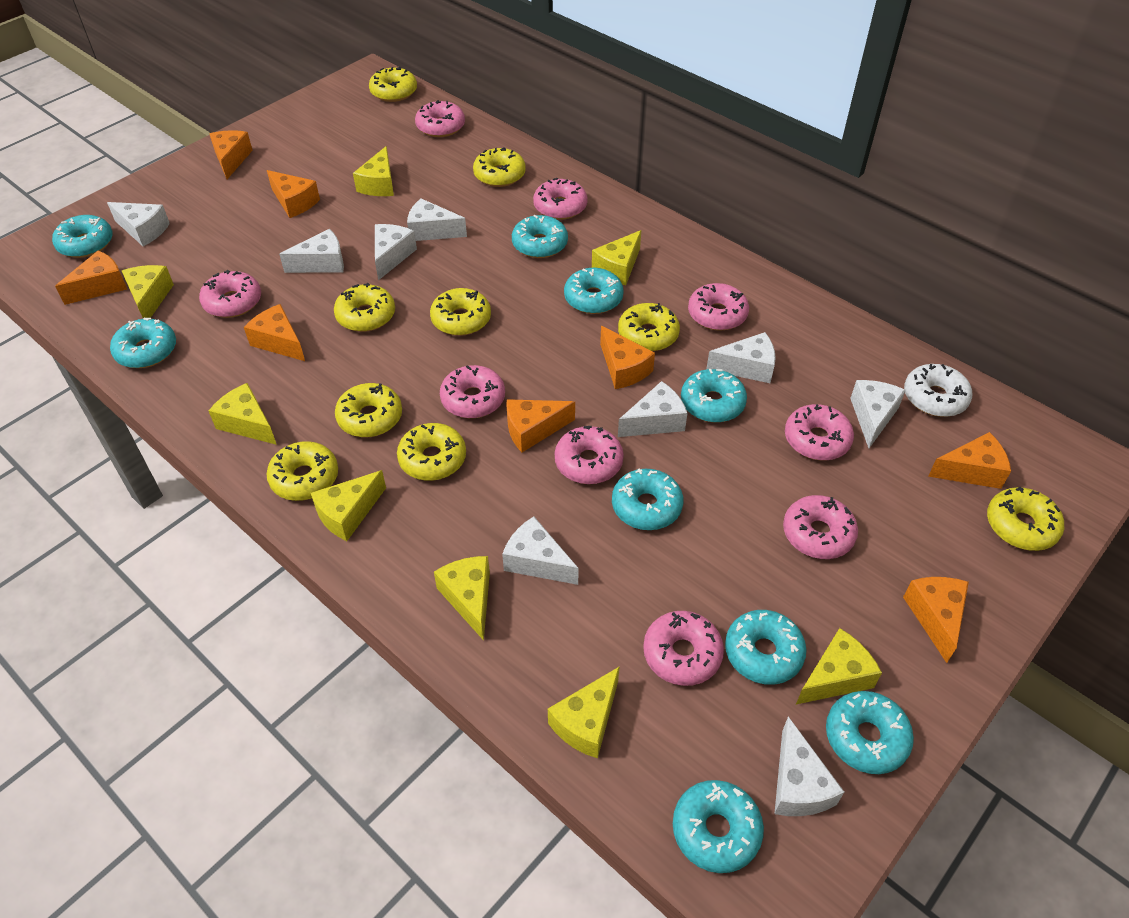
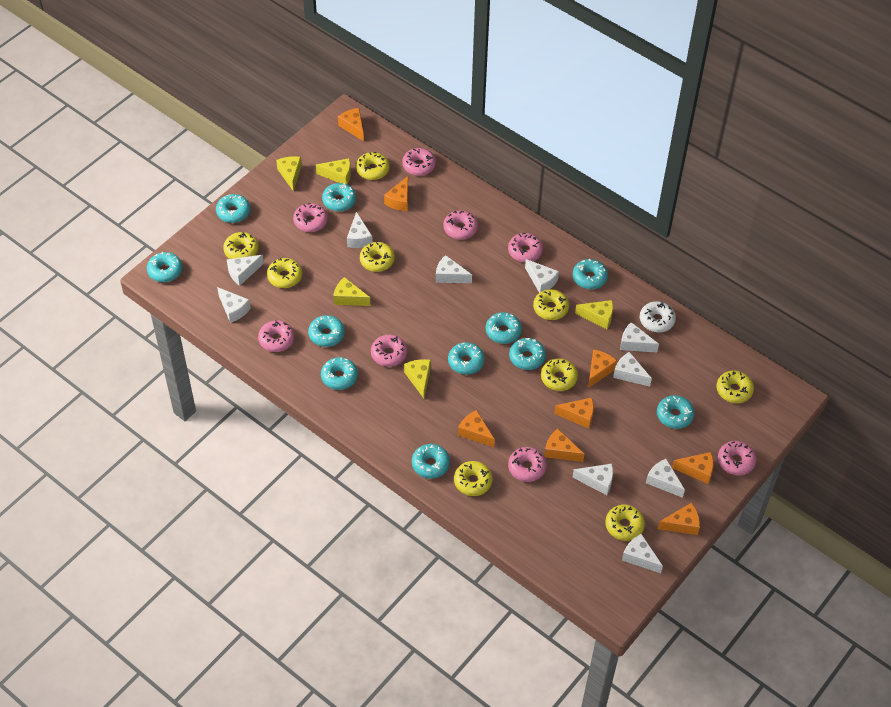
pink donut: 9 -> 8
turquoise donut: 9 -> 11
white cheese: 9 -> 10
yellow cheese: 8 -> 5

